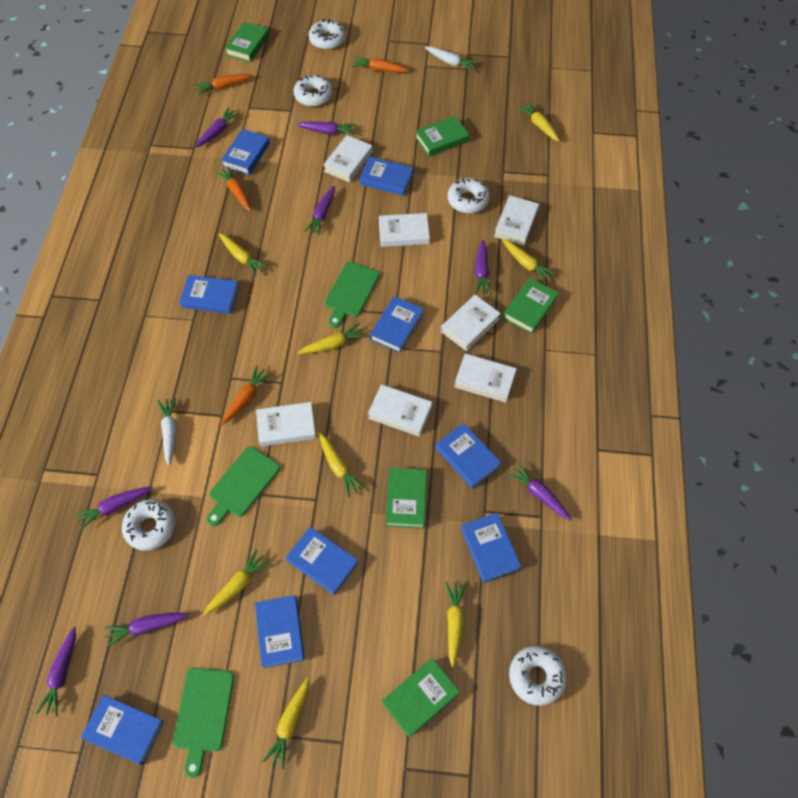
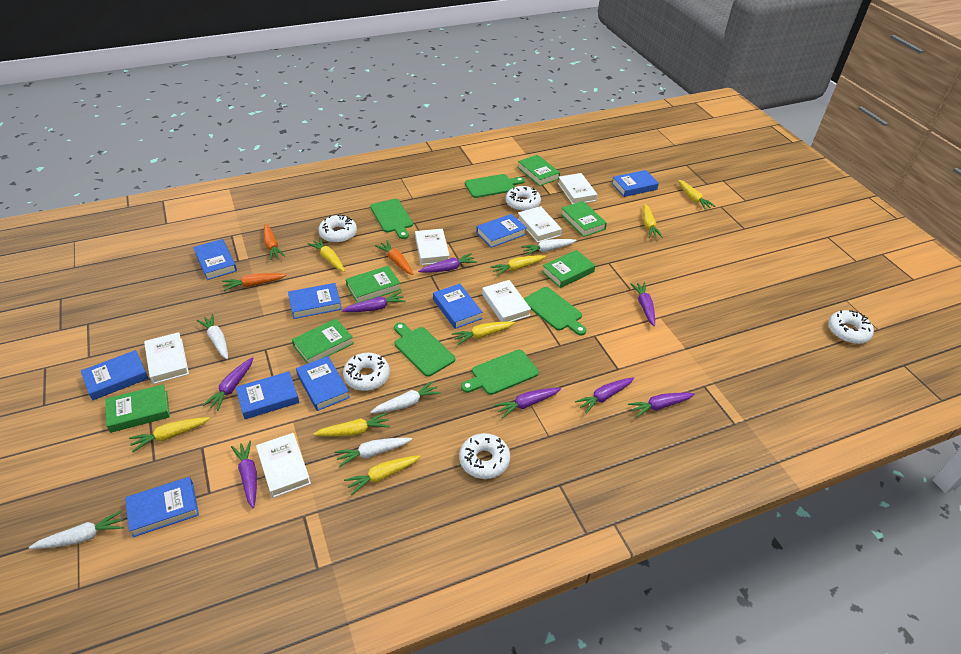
green book: 5 -> 6
green cutting board: 3 -> 5
orange carrot: 4 -> 3
white book: 7 -> 6
white carrot: 2 -> 5

